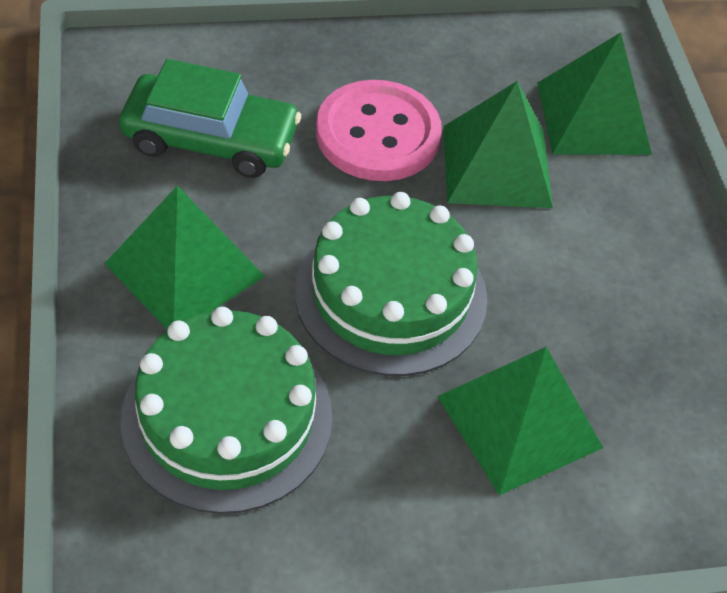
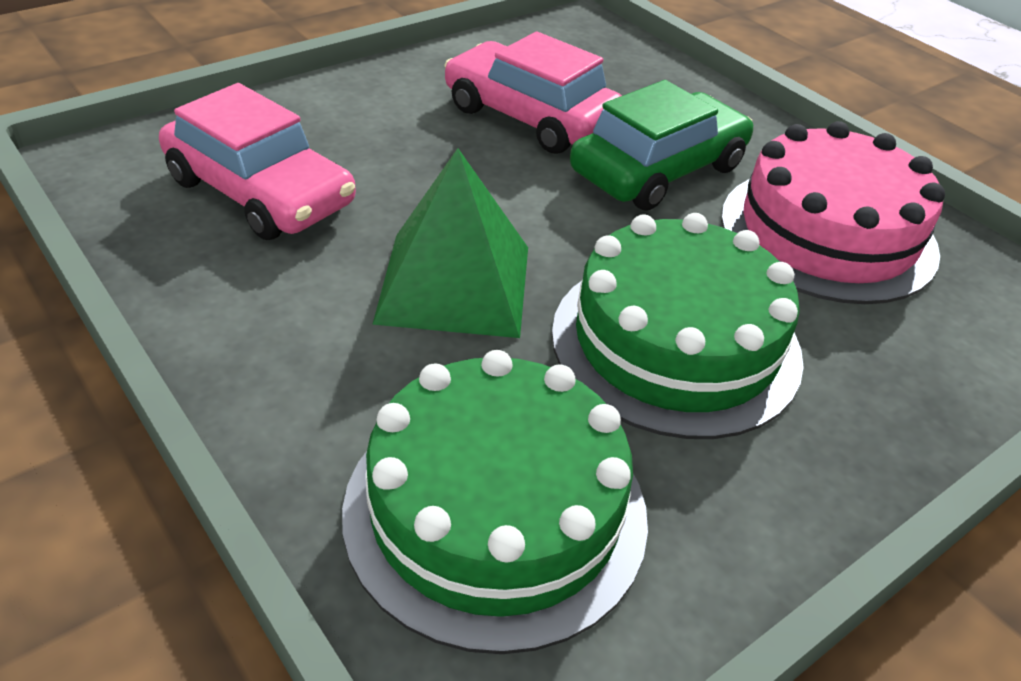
green pyramid: 4 -> 1
pink button: 1 -> 0
pink cake: 0 -> 1
pink car: 0 -> 2

